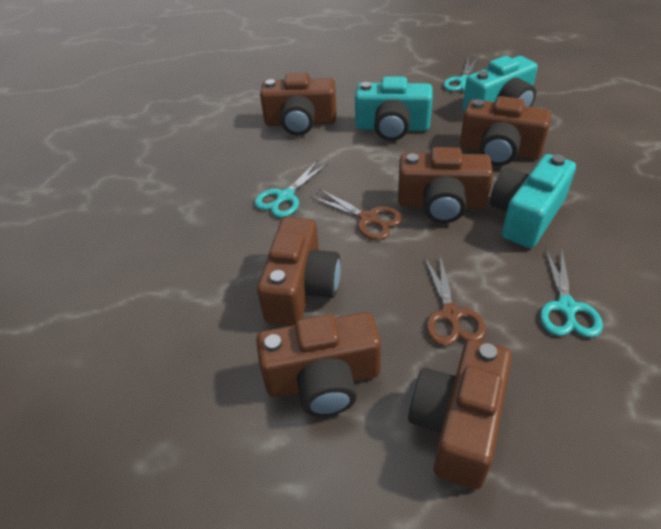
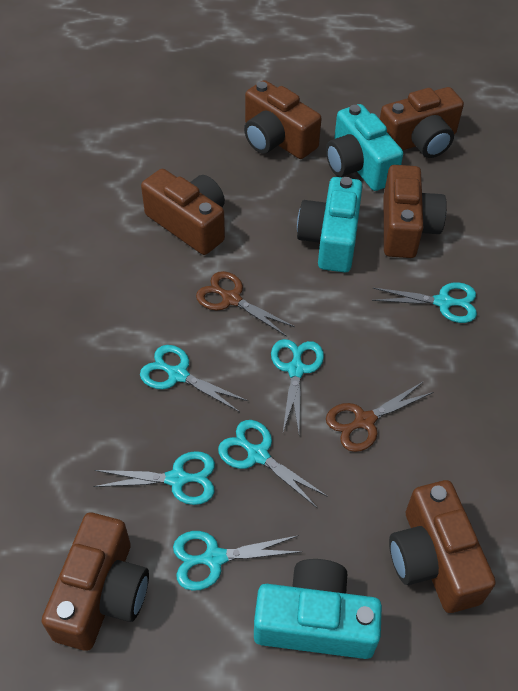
turquoise scissors: 3 -> 6

